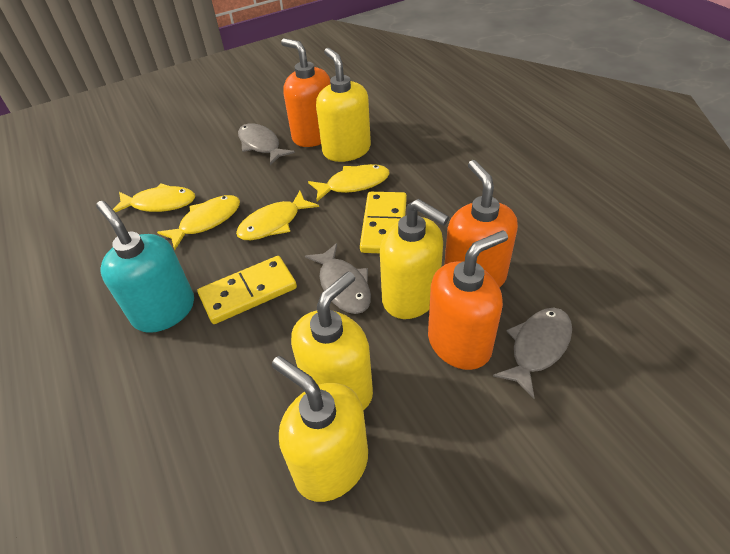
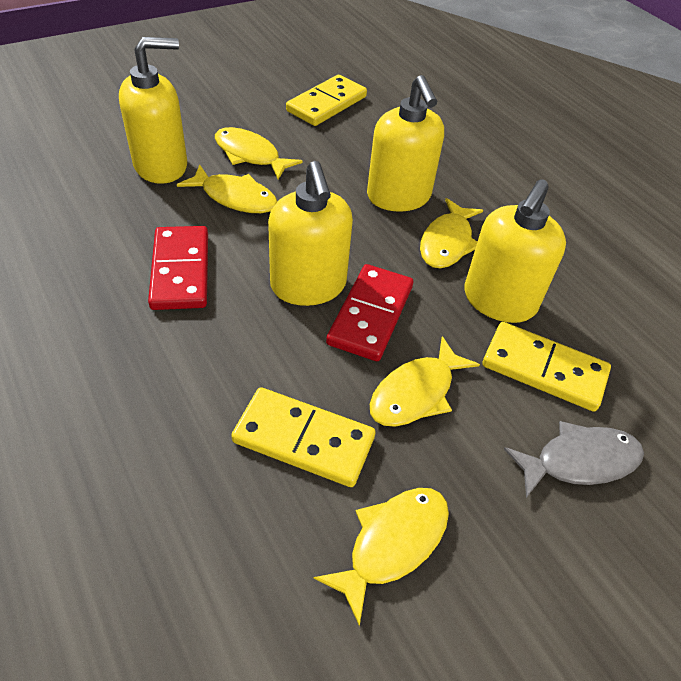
grey fish: 3 -> 1
orange soap dispenser: 3 -> 0
red domino: 0 -> 2
turquoise soap dispenser: 1 -> 0
yellow domino: 2 -> 3
yellow fish: 4 -> 5

